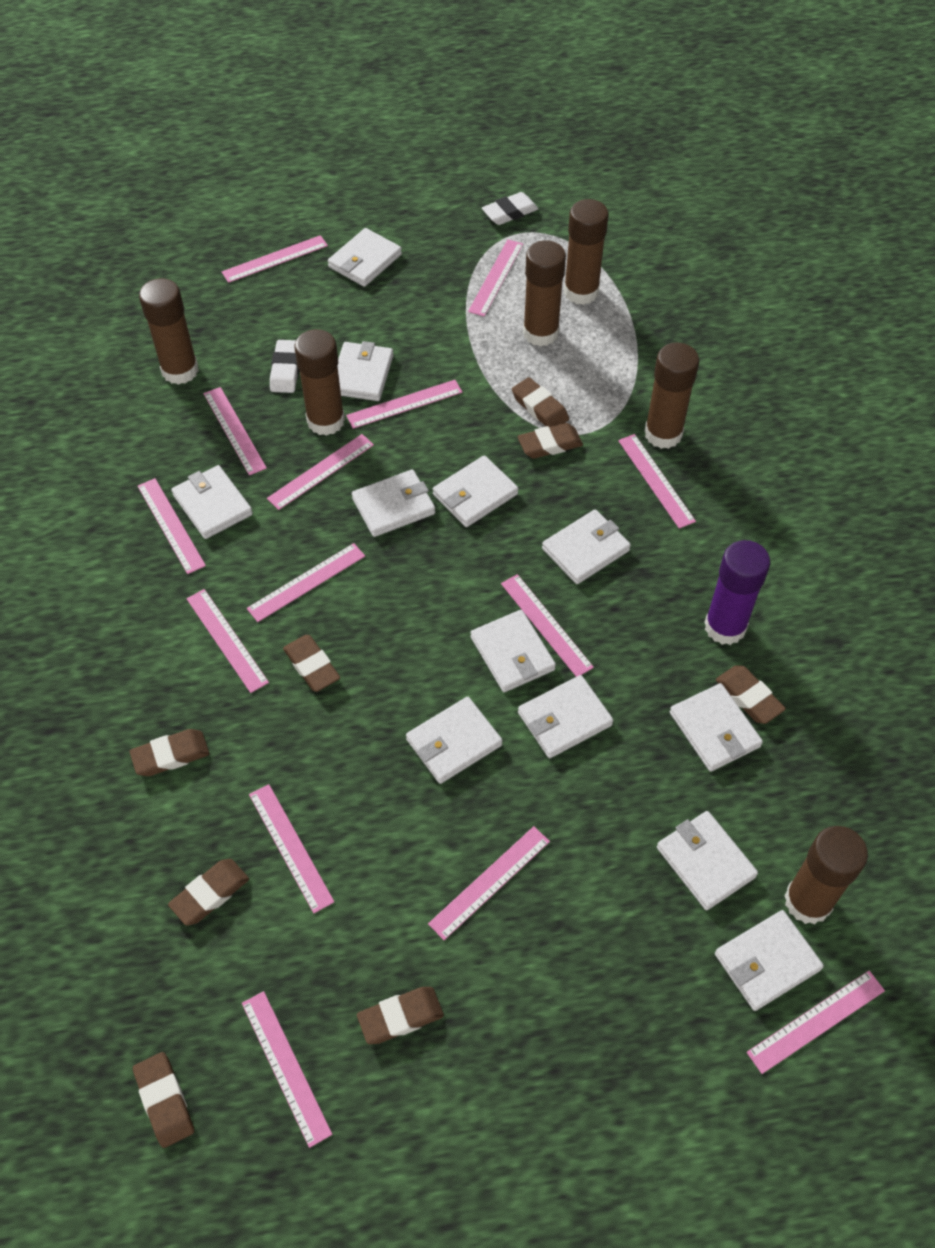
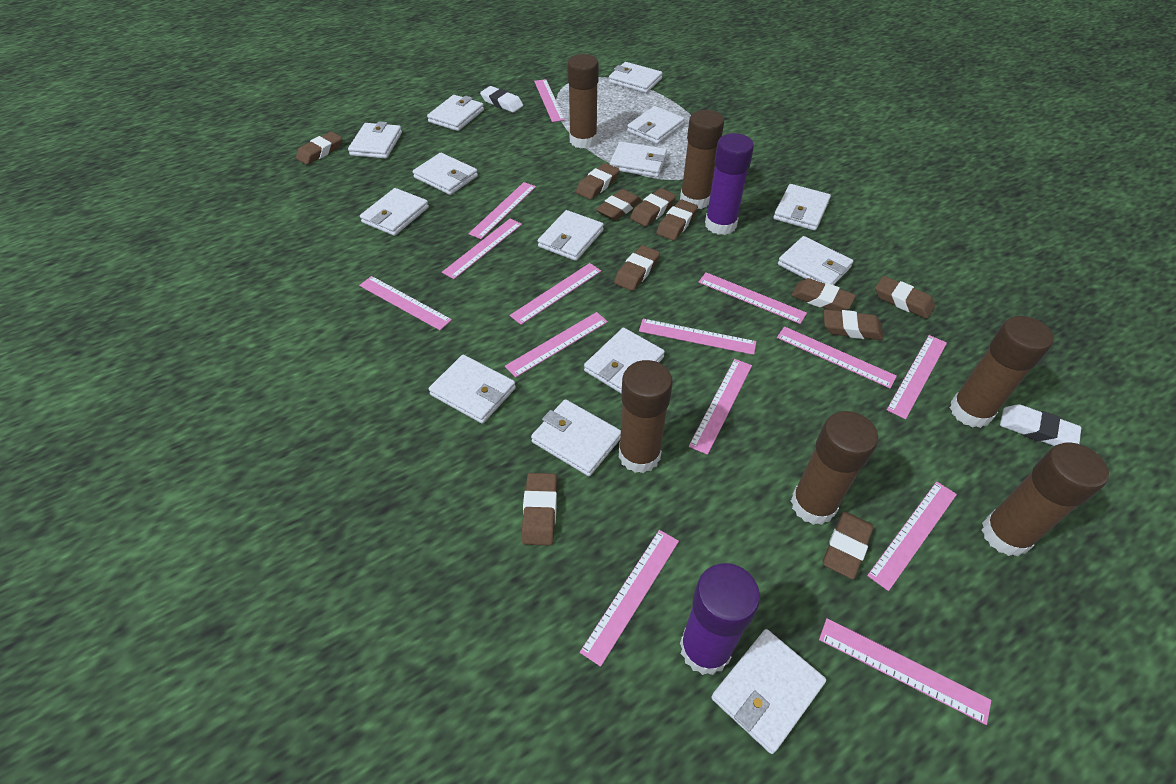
brown eraser: 8 -> 11
purple glue stick: 1 -> 2
white wallet: 12 -> 14

